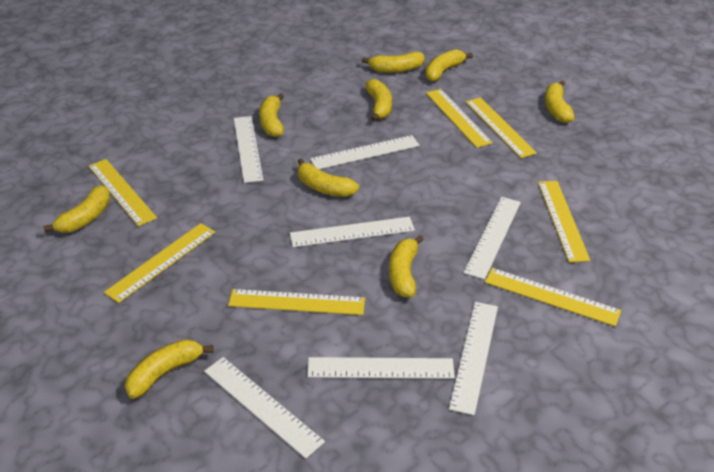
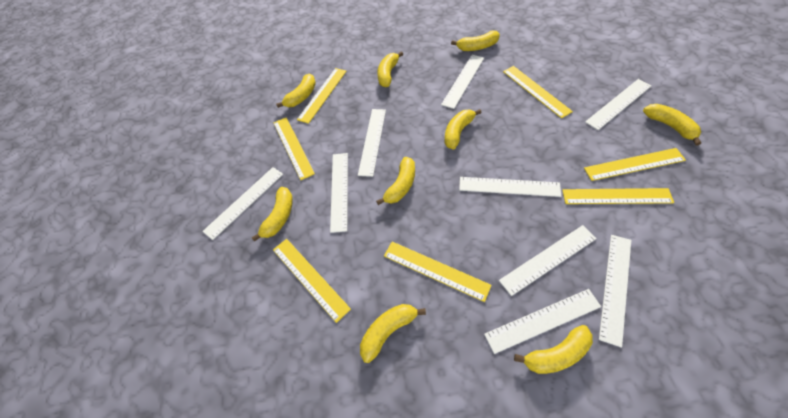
white ruler: 7 -> 9

